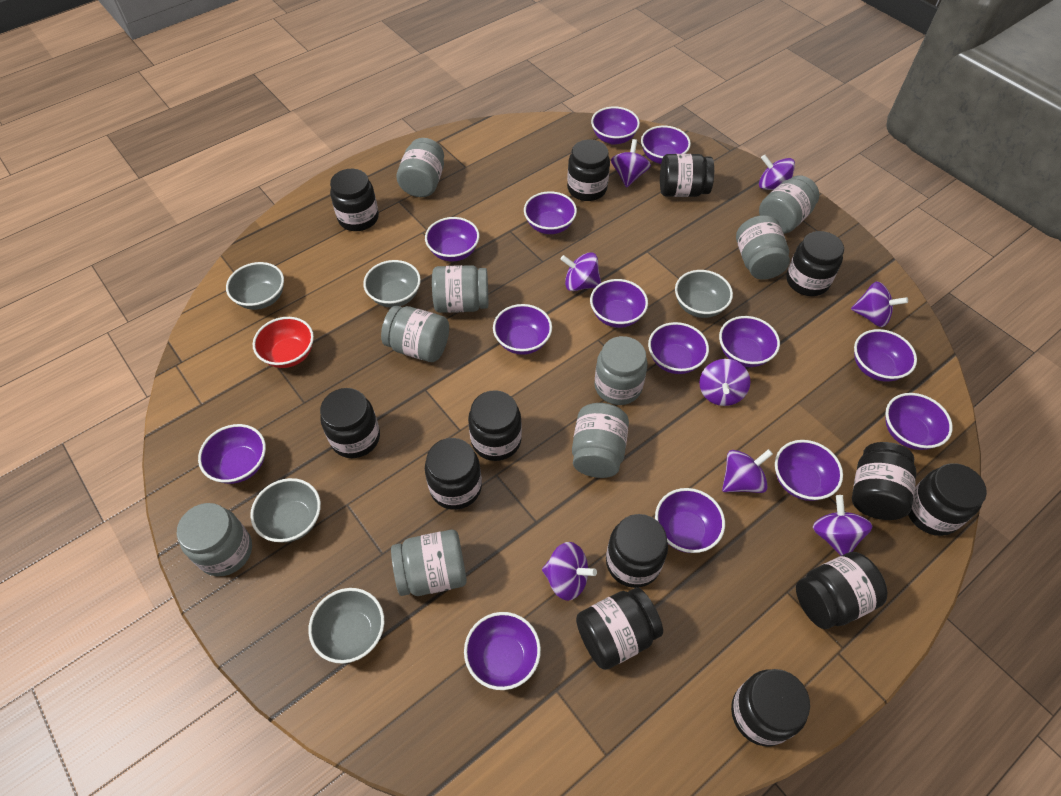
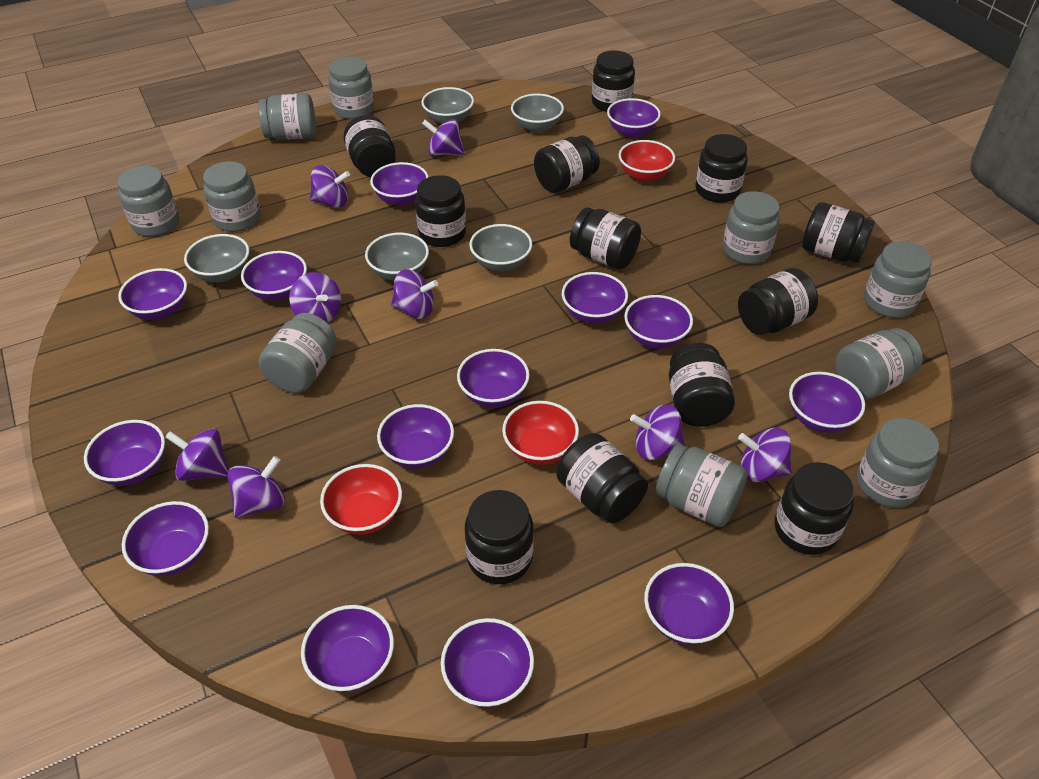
black jar: 13 -> 12
grey jar: 9 -> 10
red bowl: 1 -> 3

